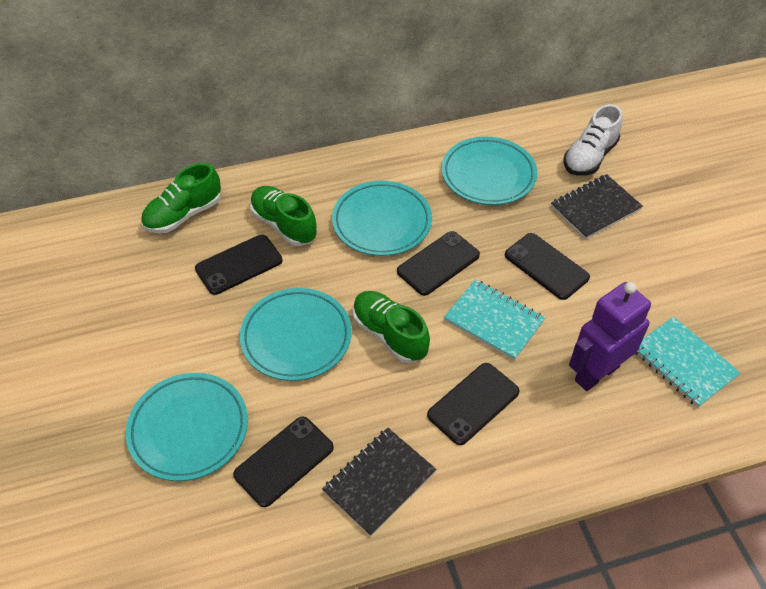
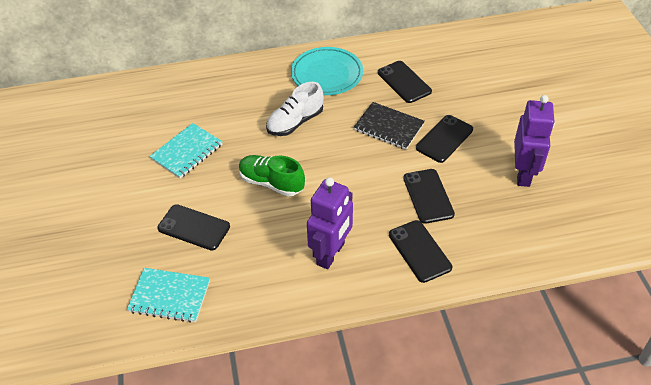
black notebook: 2 -> 1
green shoe: 3 -> 1
purple robot: 1 -> 2
turquoise plate: 4 -> 1

